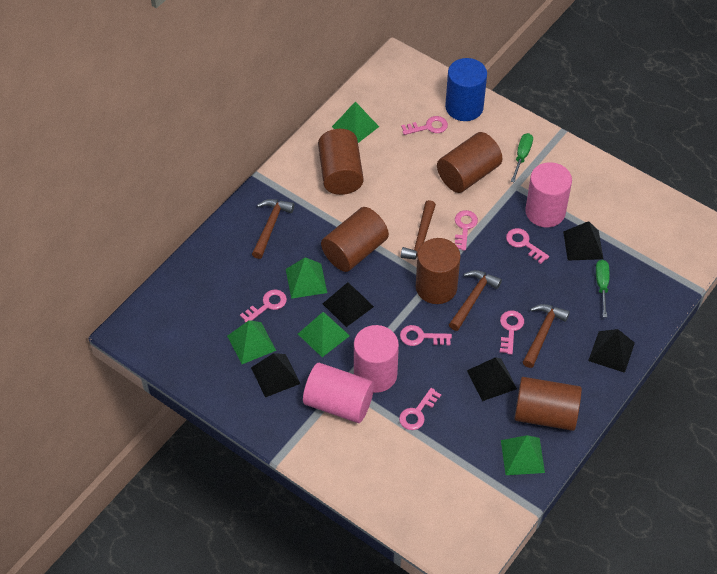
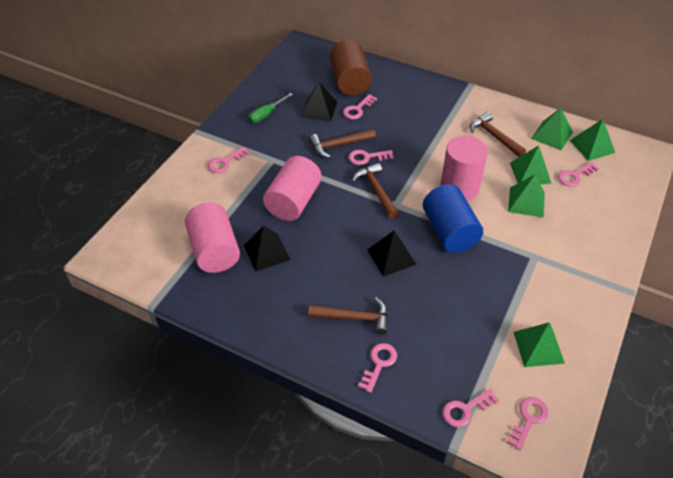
black pyramid: 5 -> 3
brown cylinder: 5 -> 1
green screwdriver: 2 -> 1

